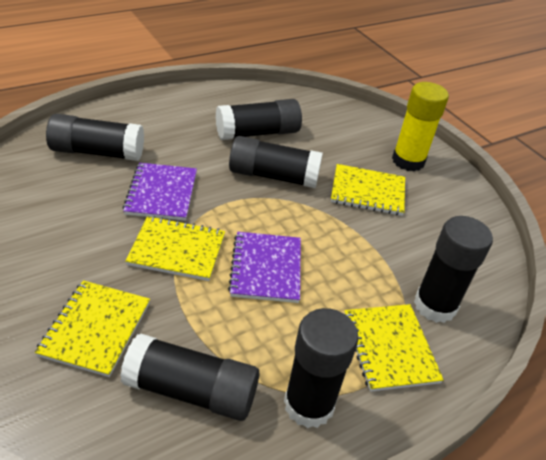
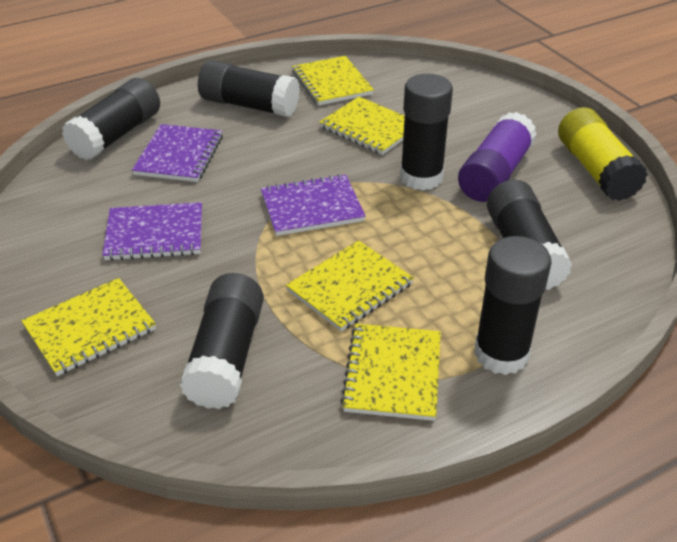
purple glue stick: 0 -> 1
purple notebook: 2 -> 3
yellow notebook: 4 -> 5

